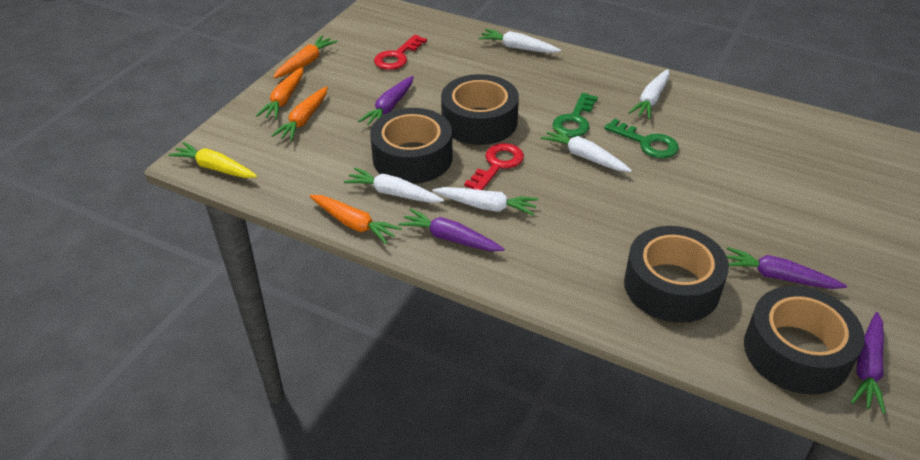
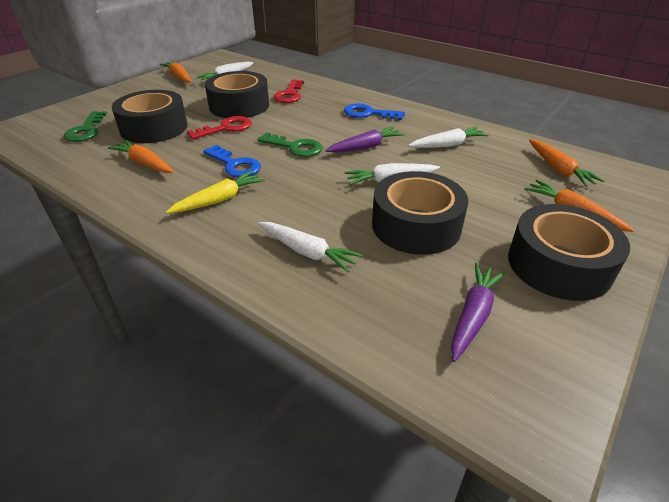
blue key: 0 -> 2
purple carrot: 4 -> 2
white carrot: 5 -> 4

